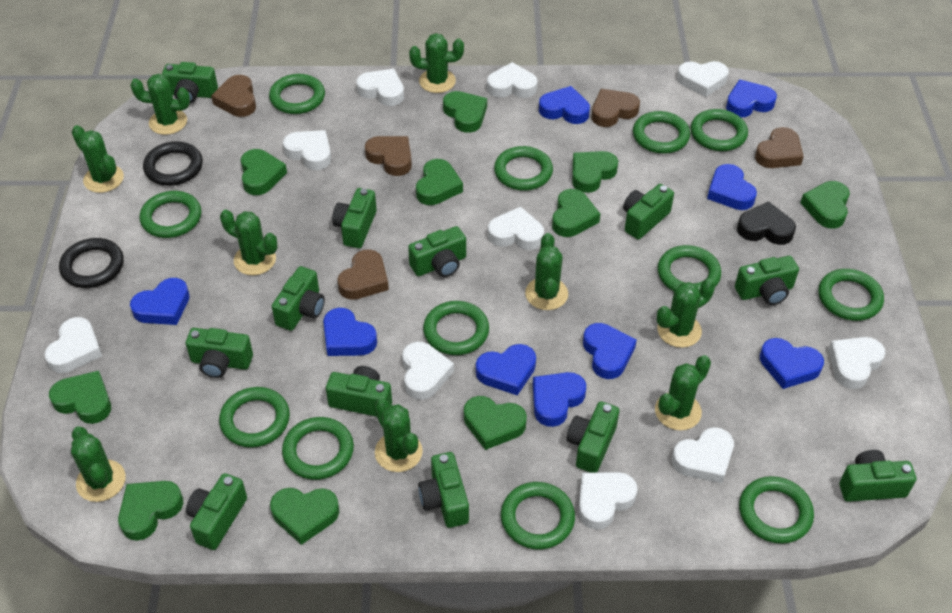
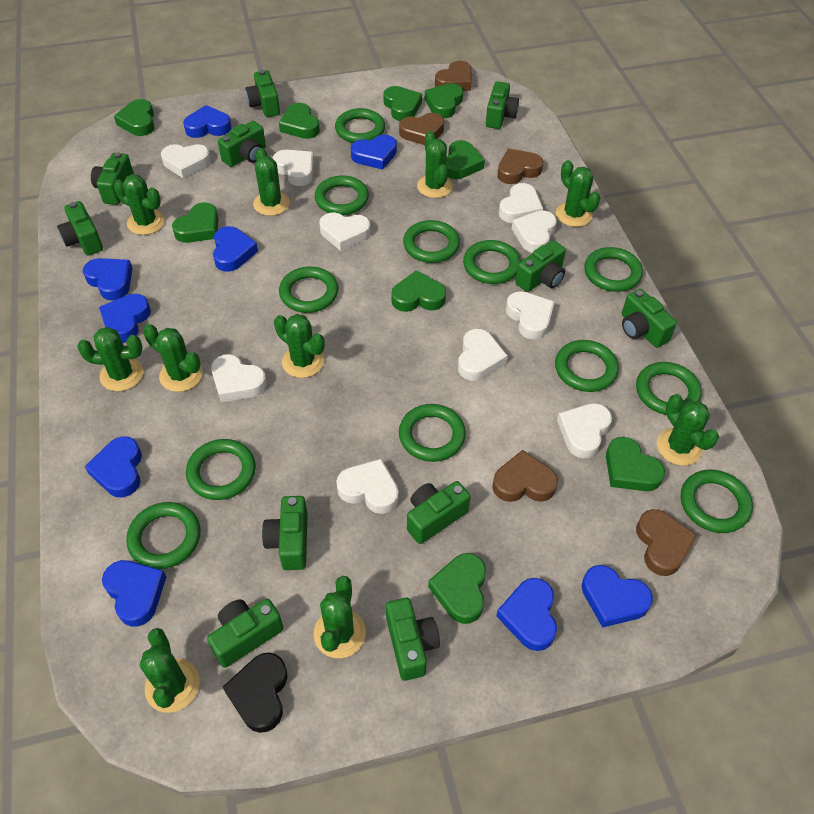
black ring: 2 -> 0
green cactus: 9 -> 10
green camera: 12 -> 11
green heart: 10 -> 9

